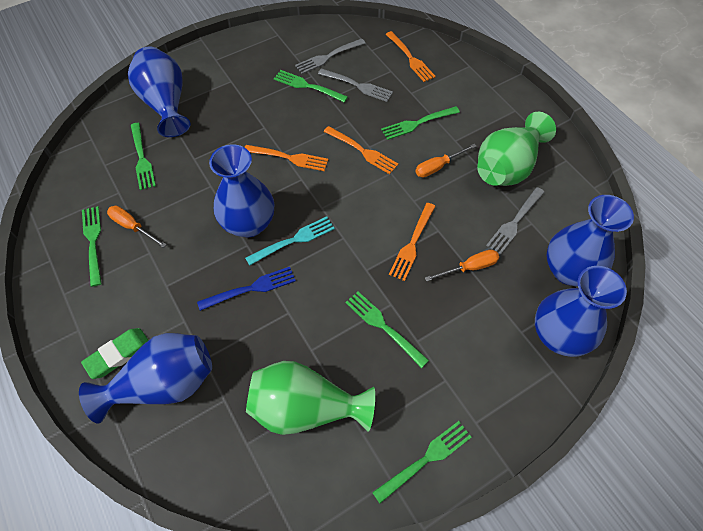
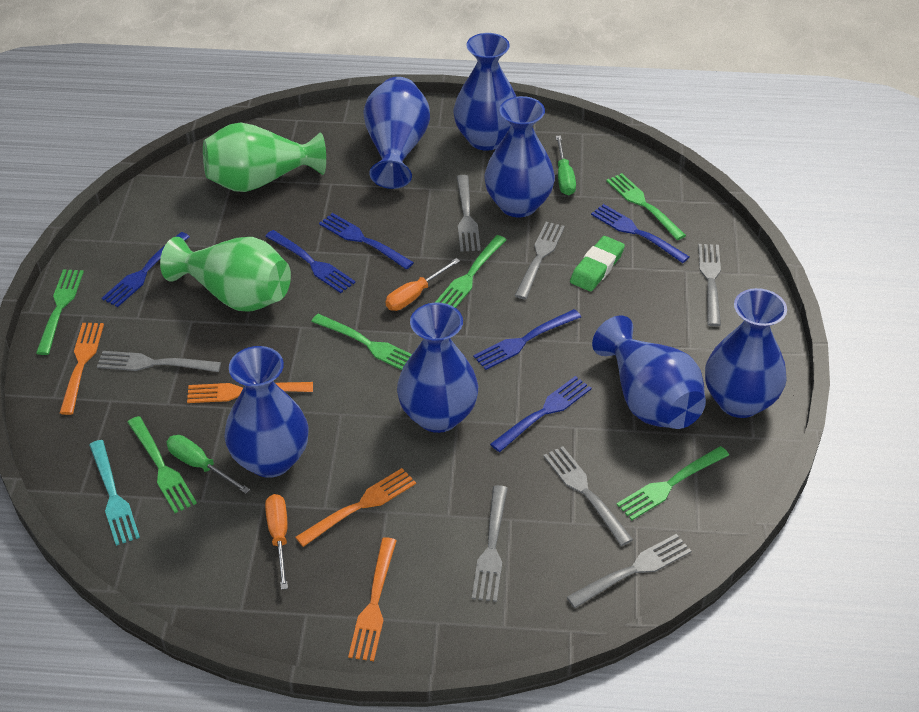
blue fork: 1 -> 6
blue vase: 5 -> 7
green screwdriver: 0 -> 2
grey fork: 3 -> 7
orange screwdriver: 3 -> 2

